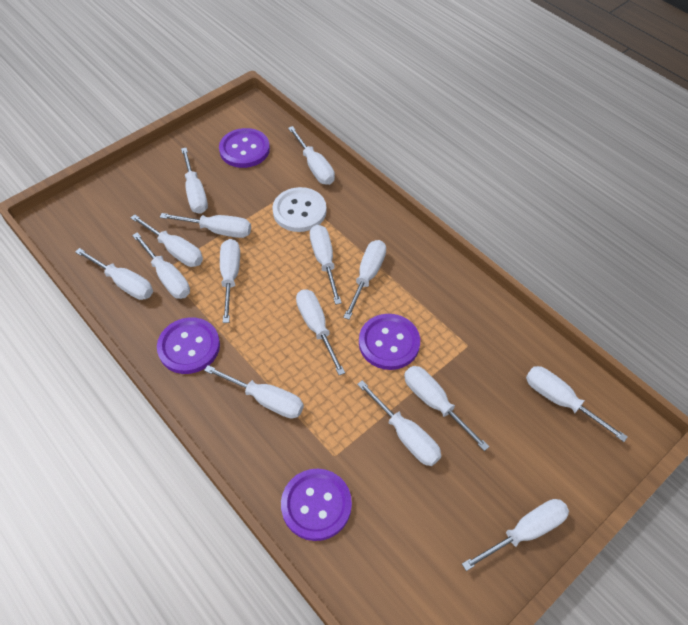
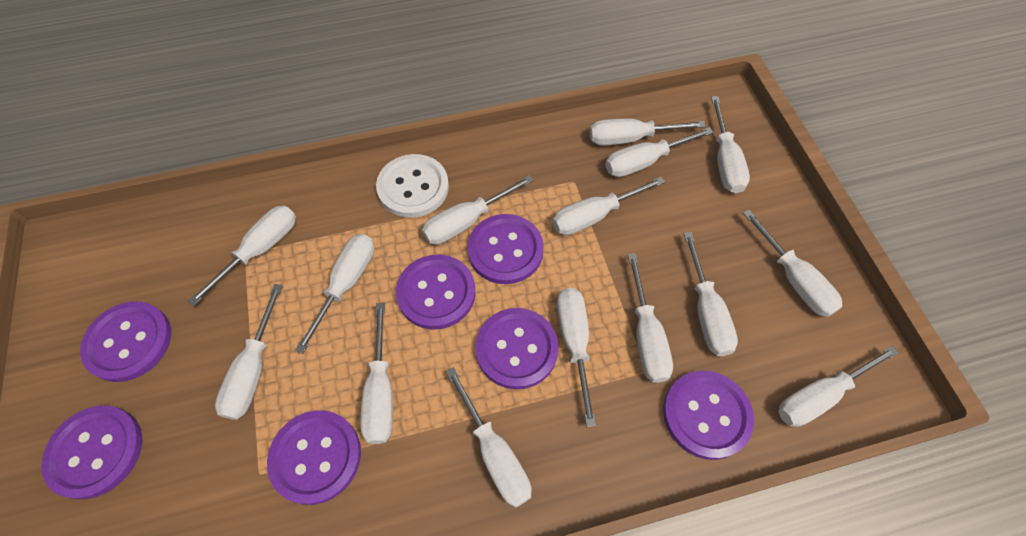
purple button: 4 -> 7

